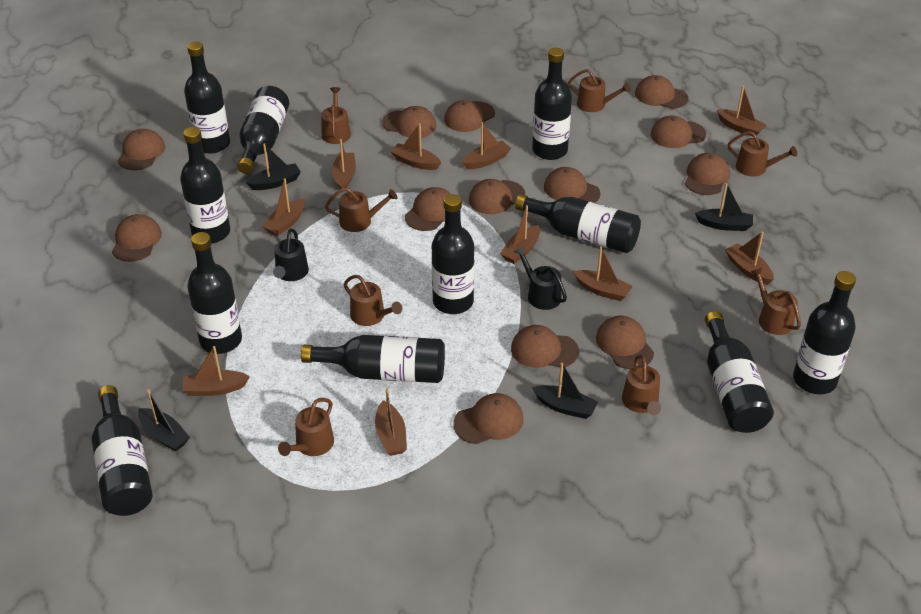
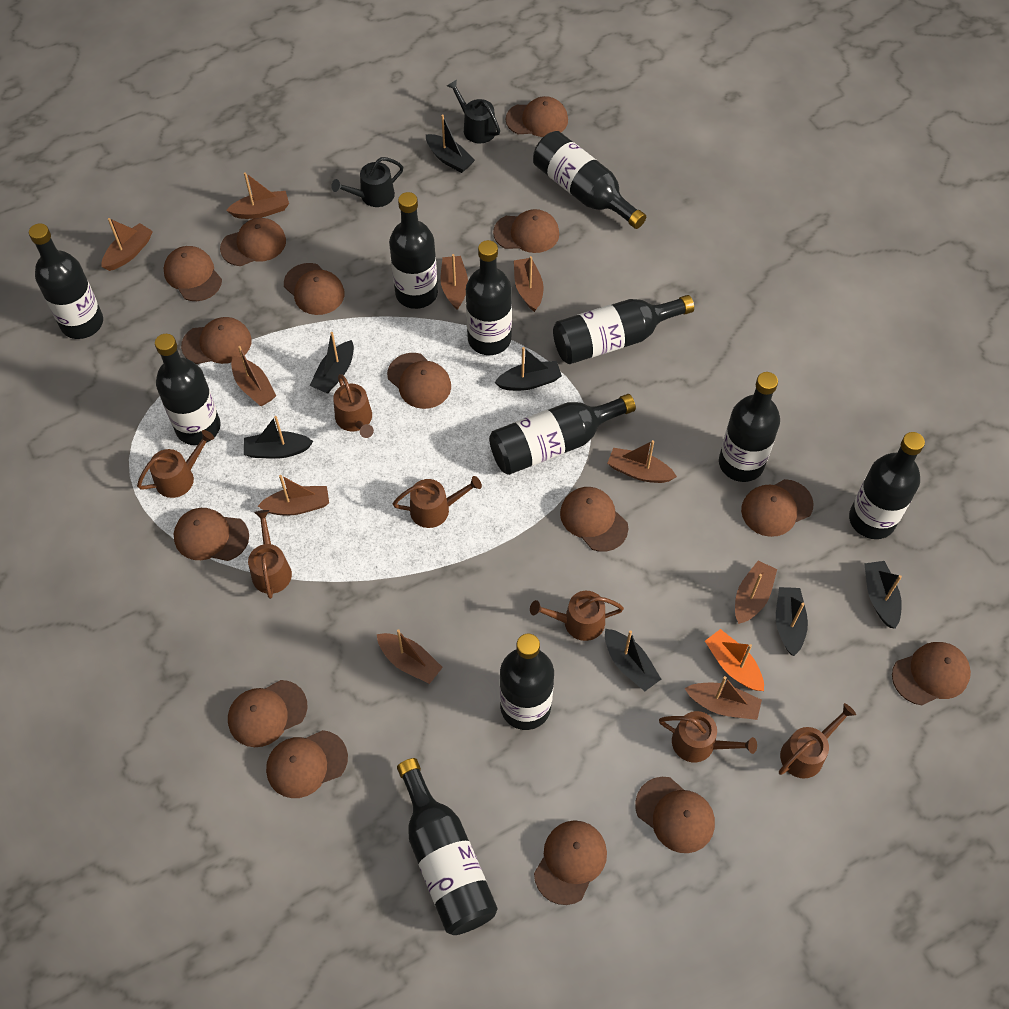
black boat: 4 -> 7
brown cap: 13 -> 15
brown watering can: 8 -> 7
orange boat: 0 -> 1

